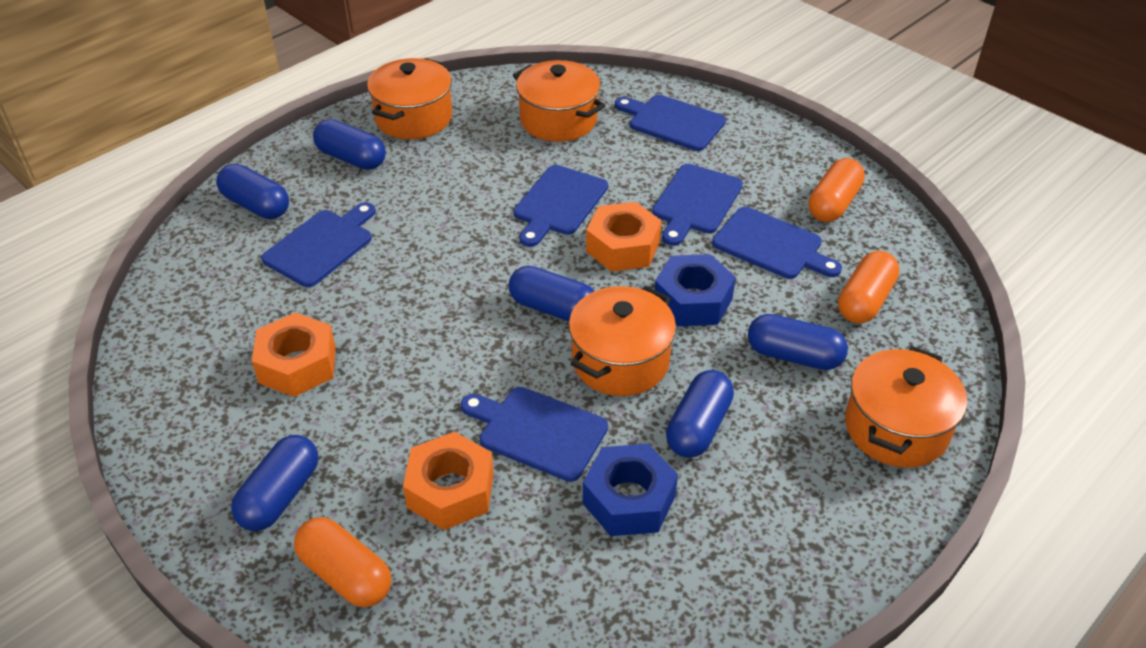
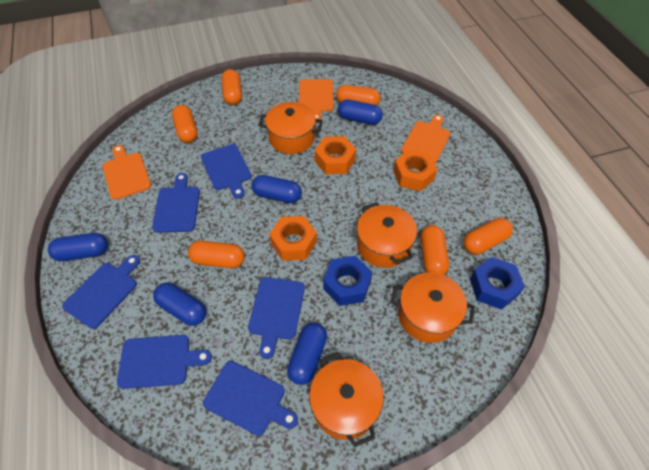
blue capsule: 6 -> 5
orange capsule: 3 -> 6
orange cutting board: 0 -> 3

